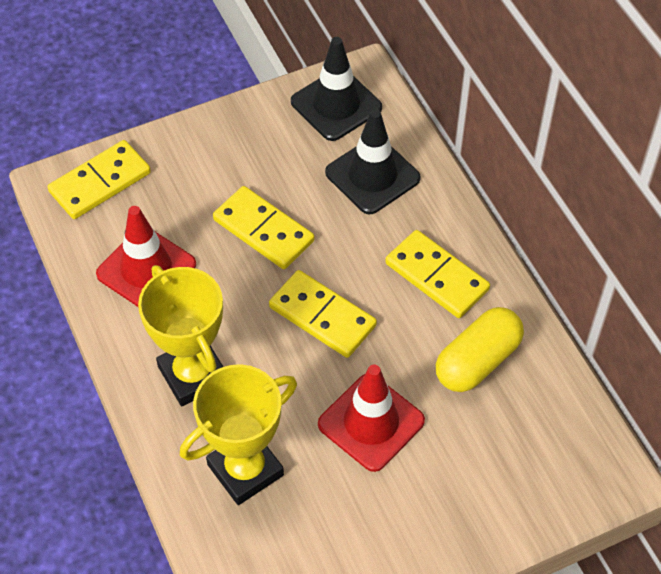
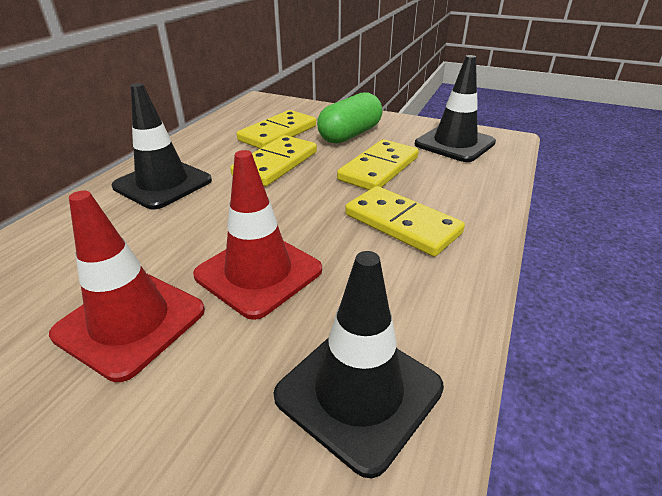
black traffic cone: 2 -> 3
green capsule: 0 -> 1
yellow capsule: 1 -> 0
yellow trophy: 2 -> 0

